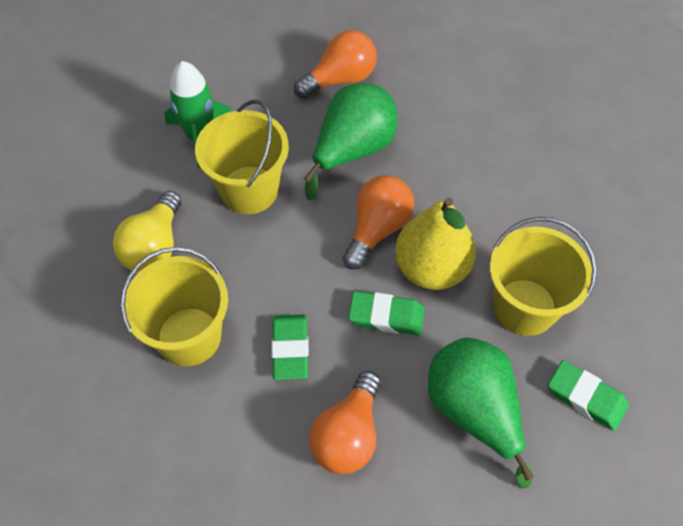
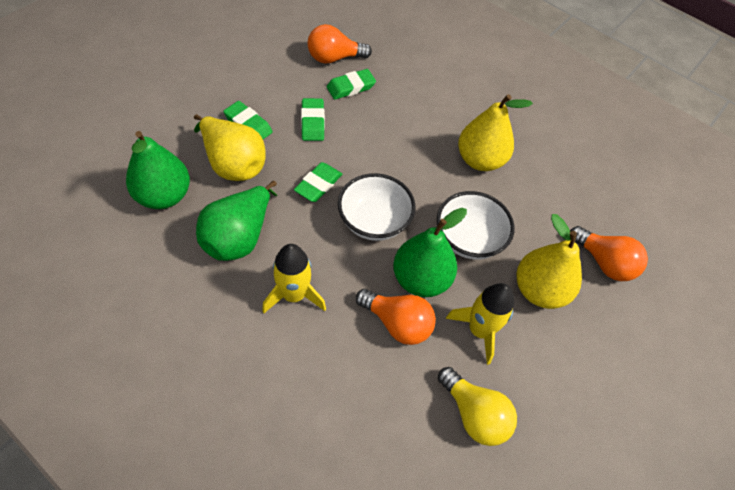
green eraser: 3 -> 4
green pear: 2 -> 3
green rocket: 1 -> 0
white bowl: 0 -> 2
yellow bucket: 3 -> 0
yellow pear: 1 -> 3
yellow rocket: 0 -> 2

